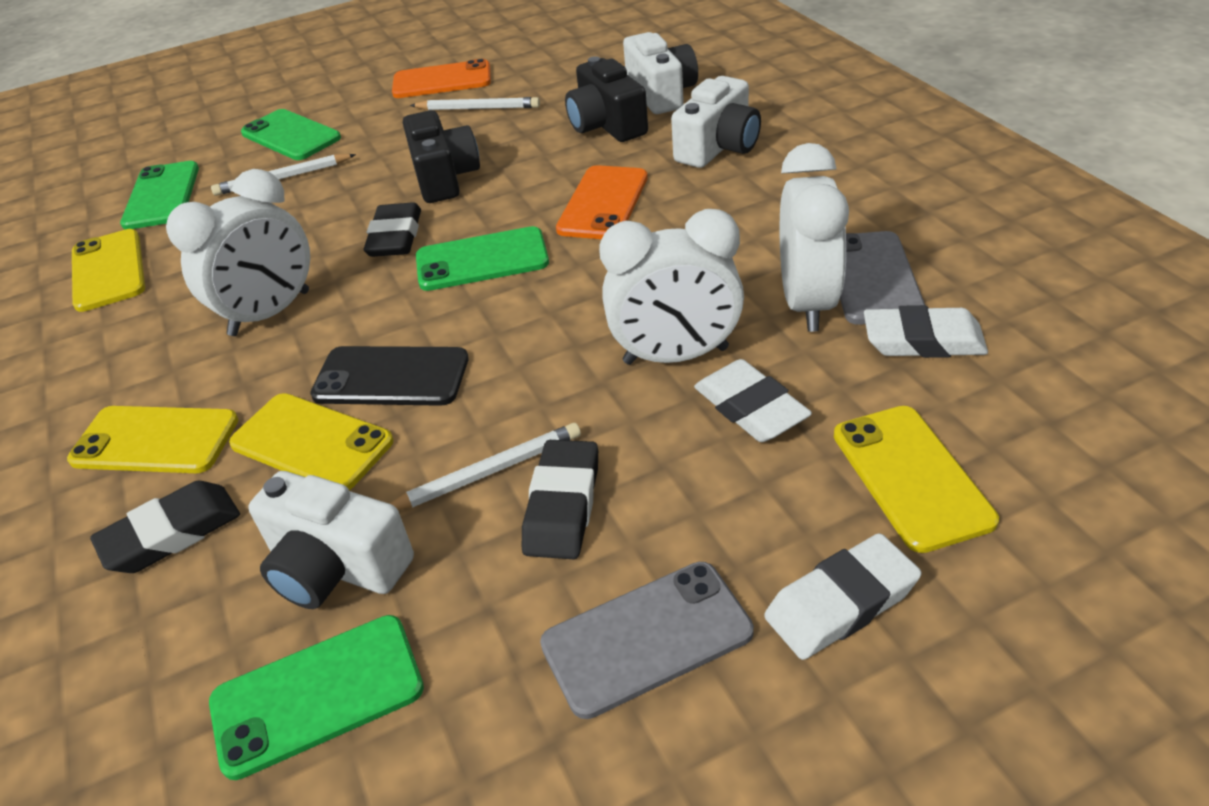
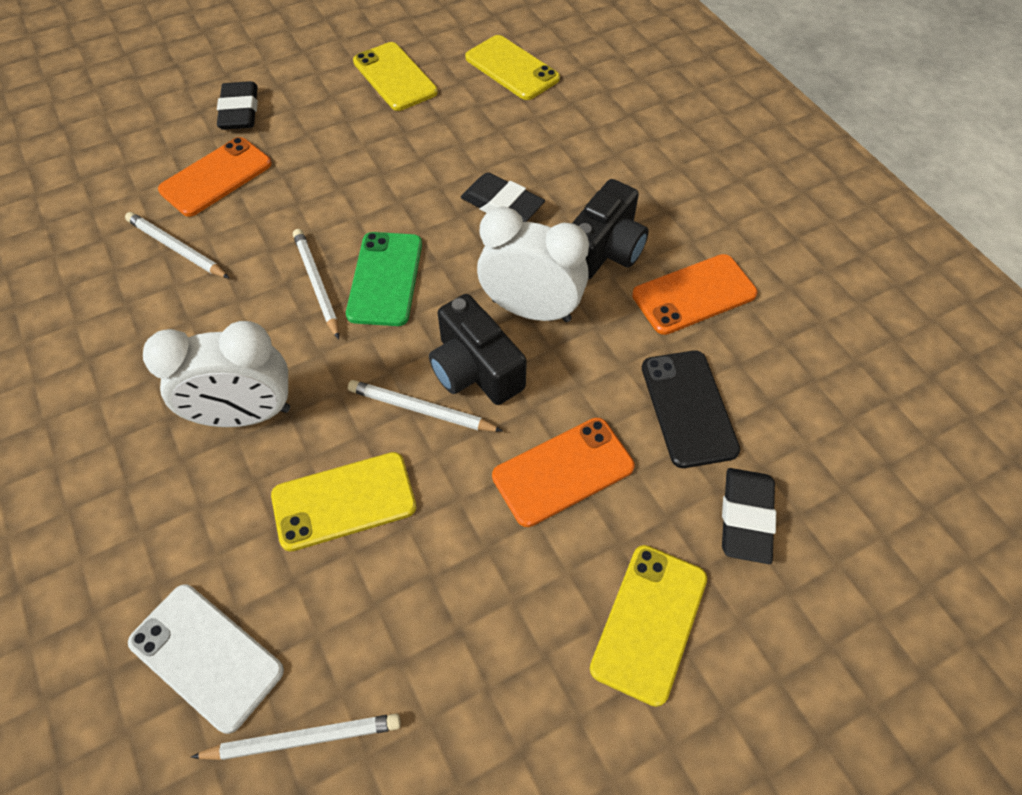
green phone: 4 -> 1
grey phone: 2 -> 0
orange phone: 2 -> 3
white camera: 3 -> 0
white clock: 3 -> 2
white eraser: 3 -> 0
white pencil: 3 -> 4
white phone: 0 -> 1

